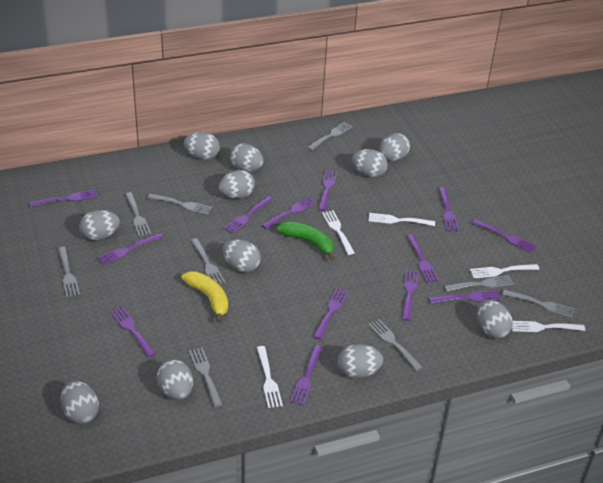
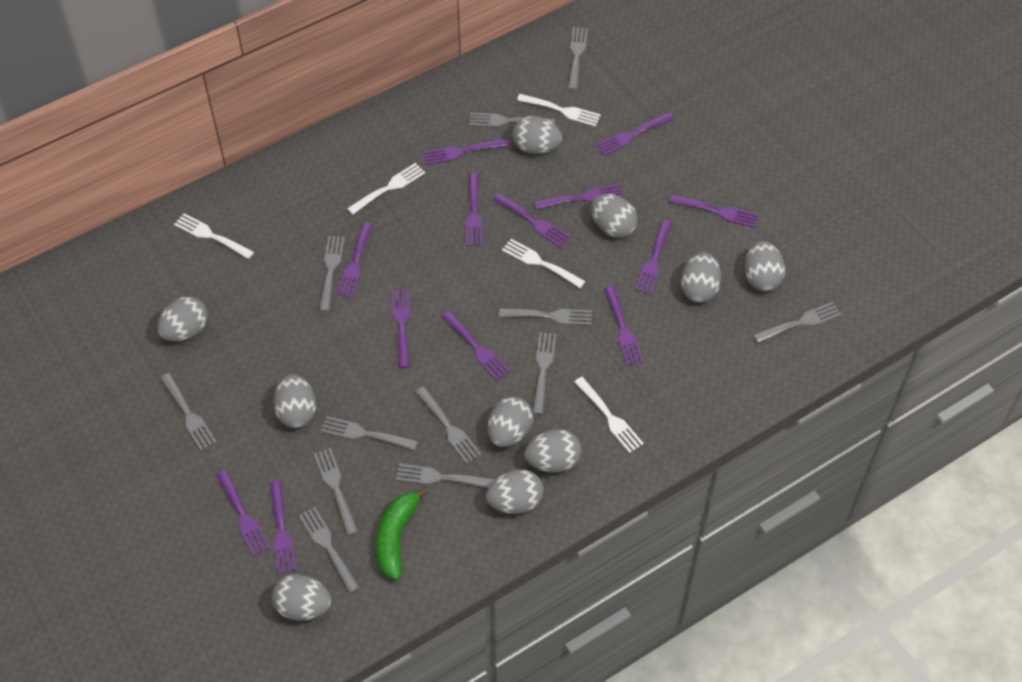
grey egg: 11 -> 10
grey fork: 9 -> 12
yellow banana: 1 -> 0

